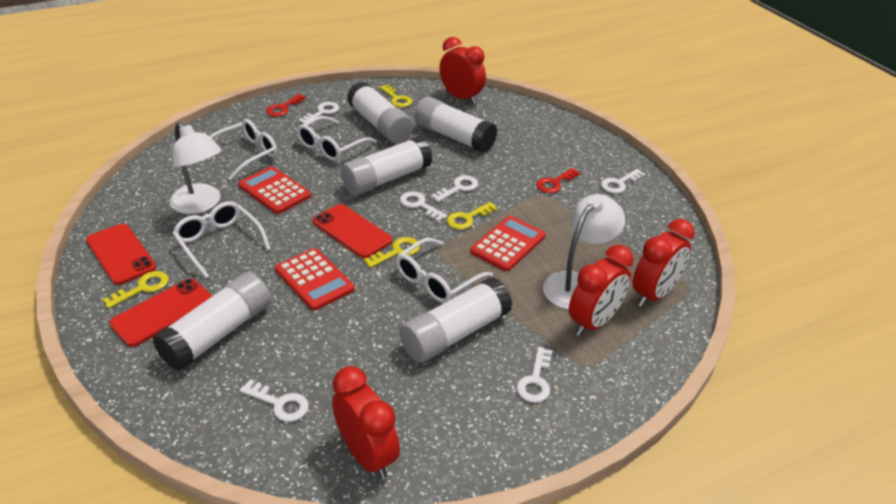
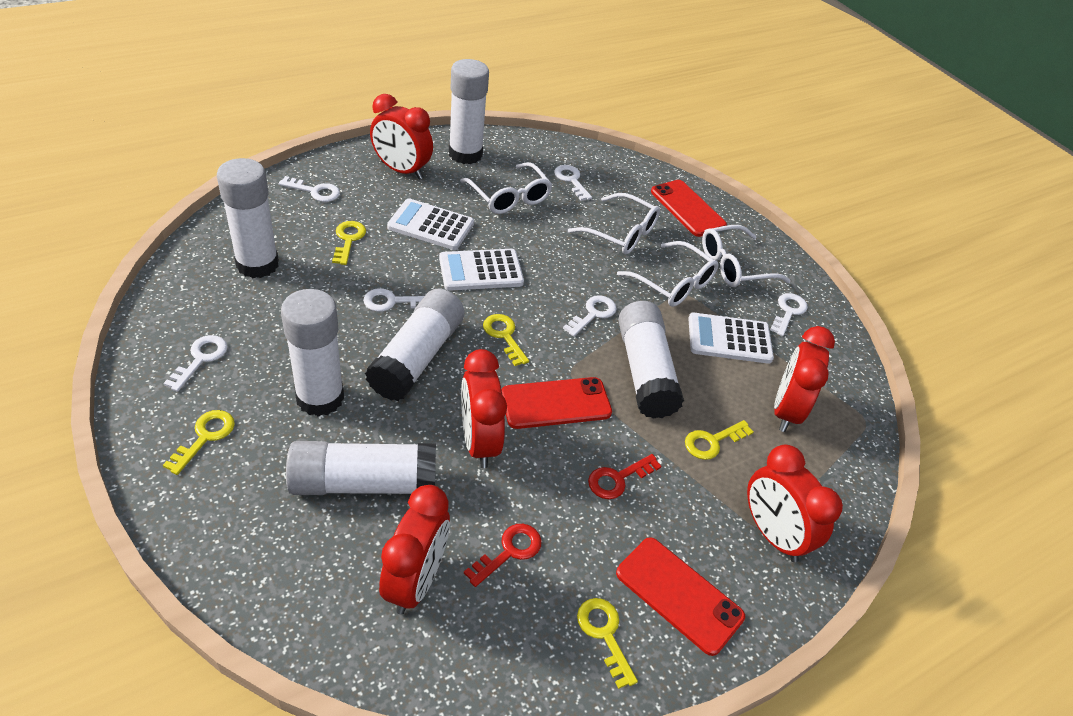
red calculator: 3 -> 0
red clock: 4 -> 5
white calculator: 0 -> 3
white glue stick: 5 -> 6
white lamp: 2 -> 0
yellow key: 4 -> 5

